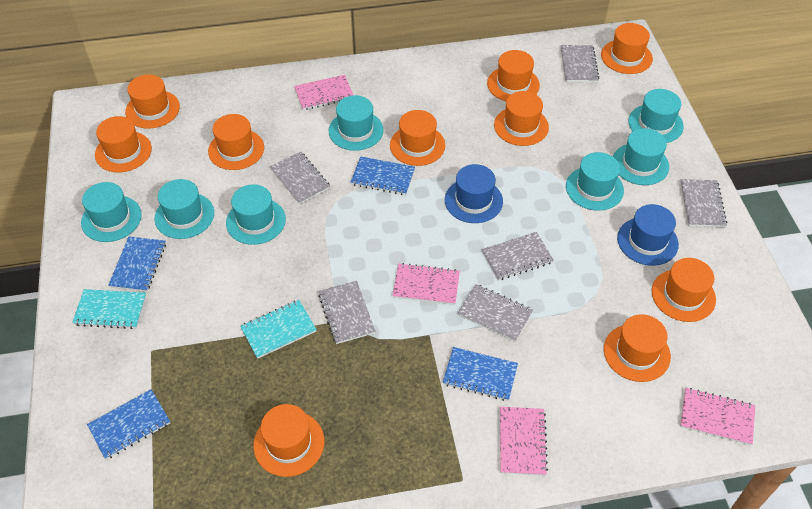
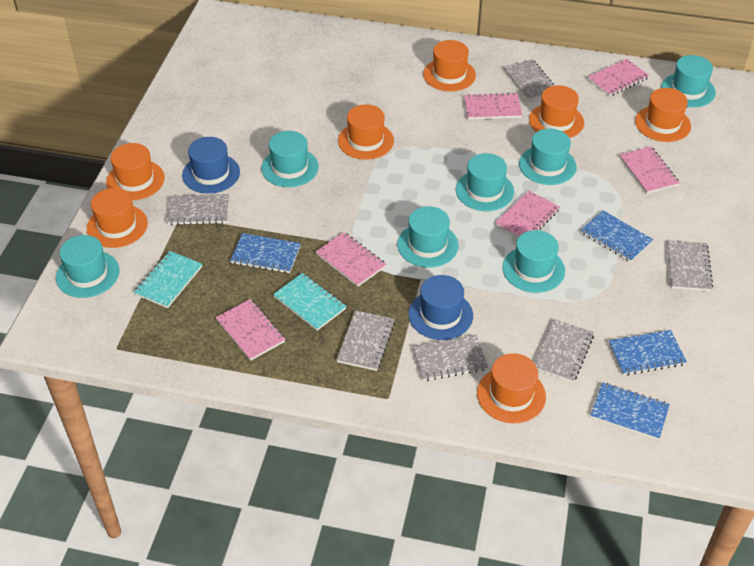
orange hat: 10 -> 7
pink notebook: 4 -> 6

